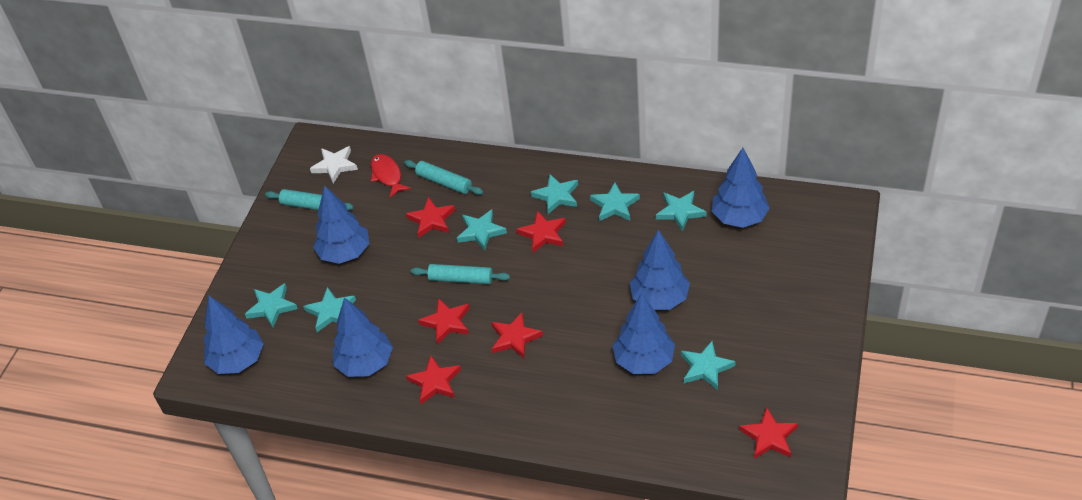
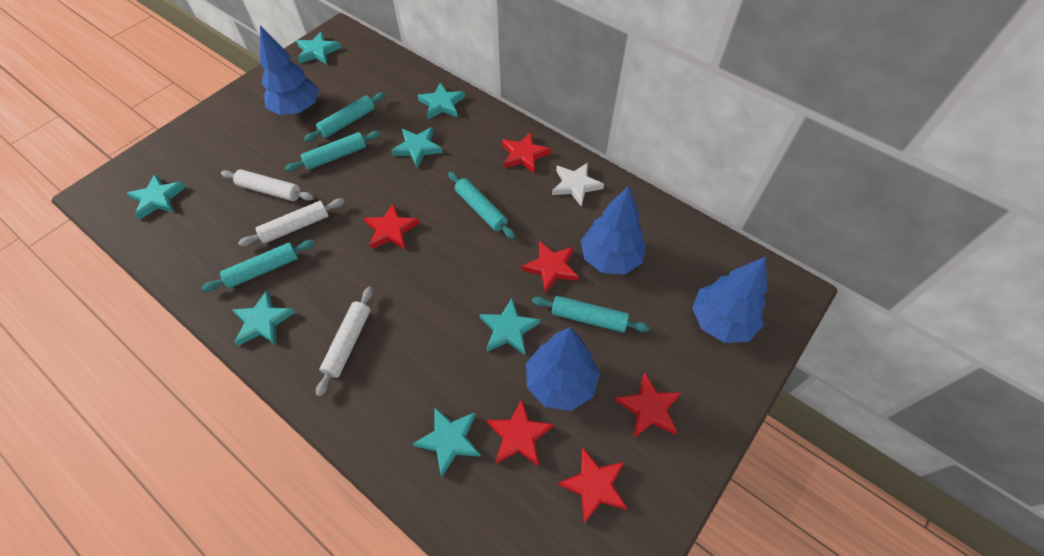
blue tree: 6 -> 4
red fish: 1 -> 0
turquoise rolling pin: 3 -> 5
white rolling pin: 0 -> 3

